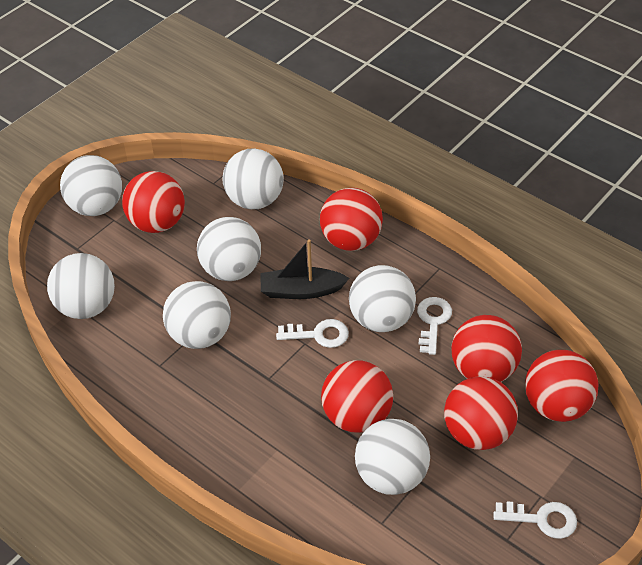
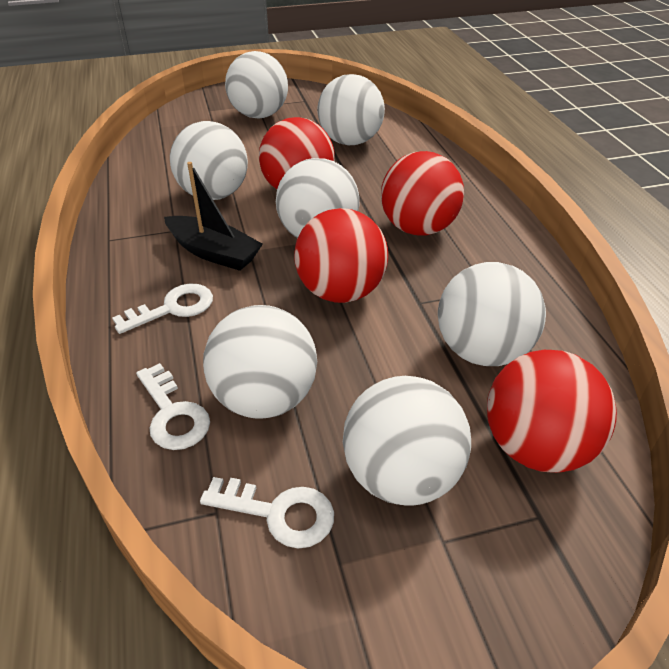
red ball: 6 -> 4

